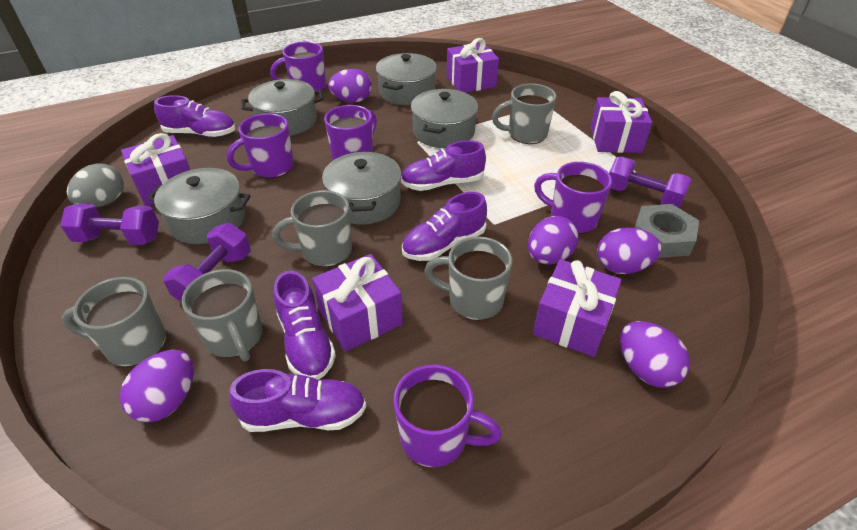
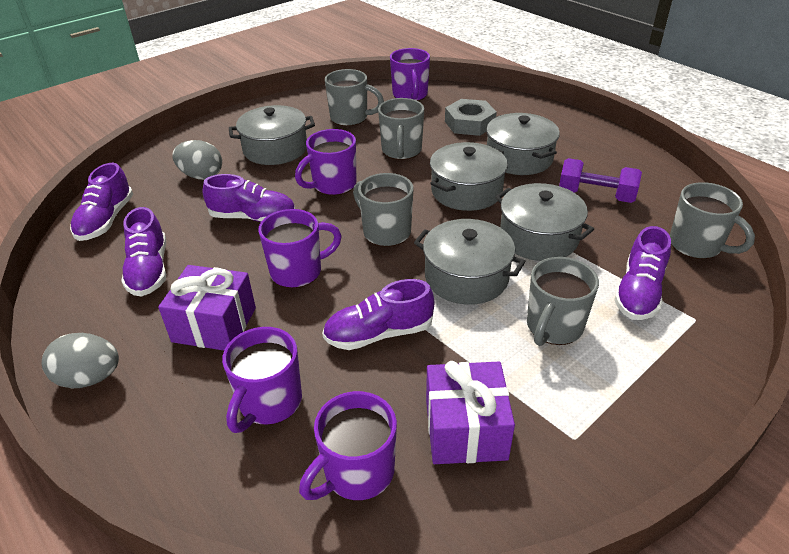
grey egg: 1 -> 2
purple dumbbell: 3 -> 1
purple egg: 5 -> 0
purple gift: 5 -> 2

